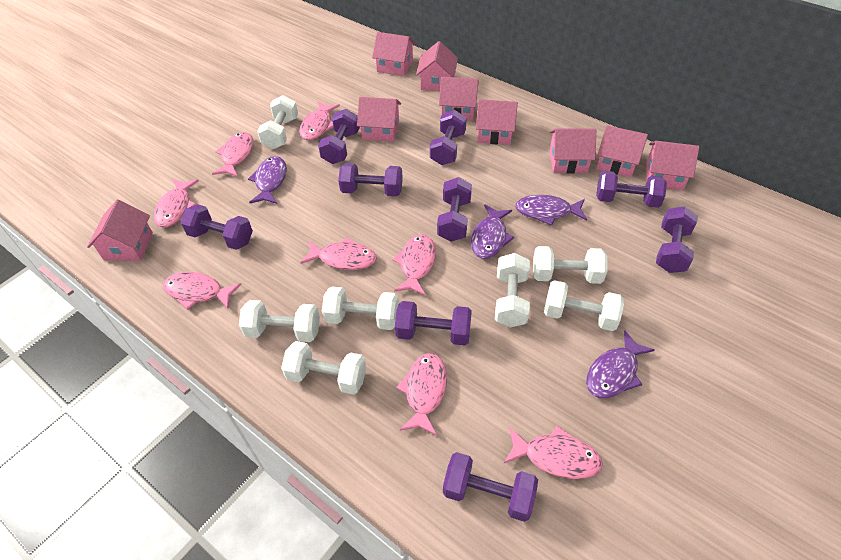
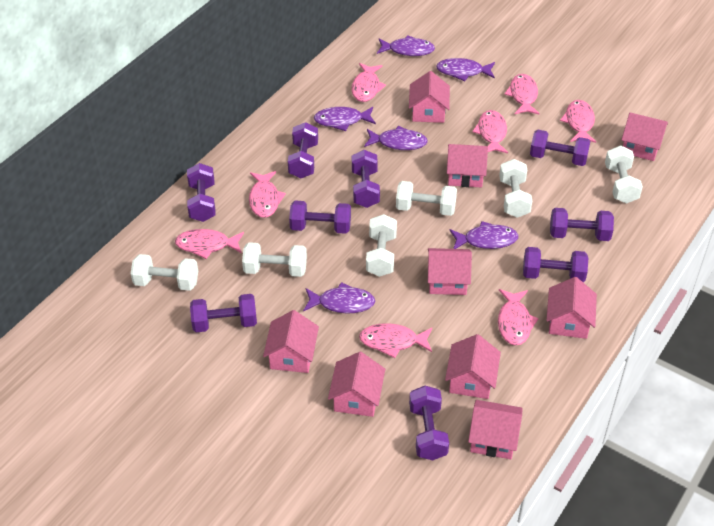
purple fish: 4 -> 6
white dumbbell: 7 -> 6

